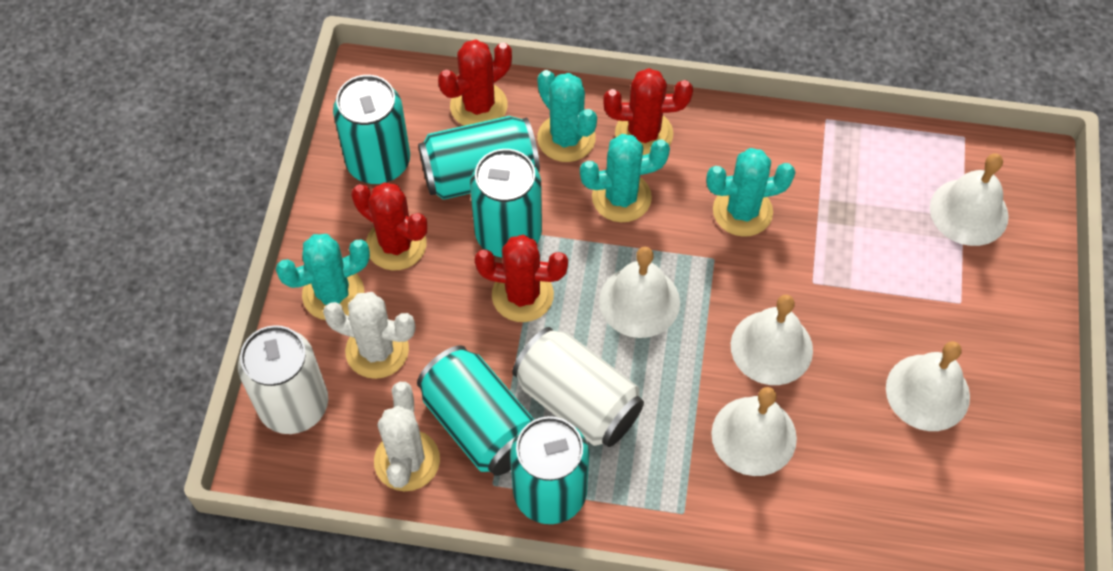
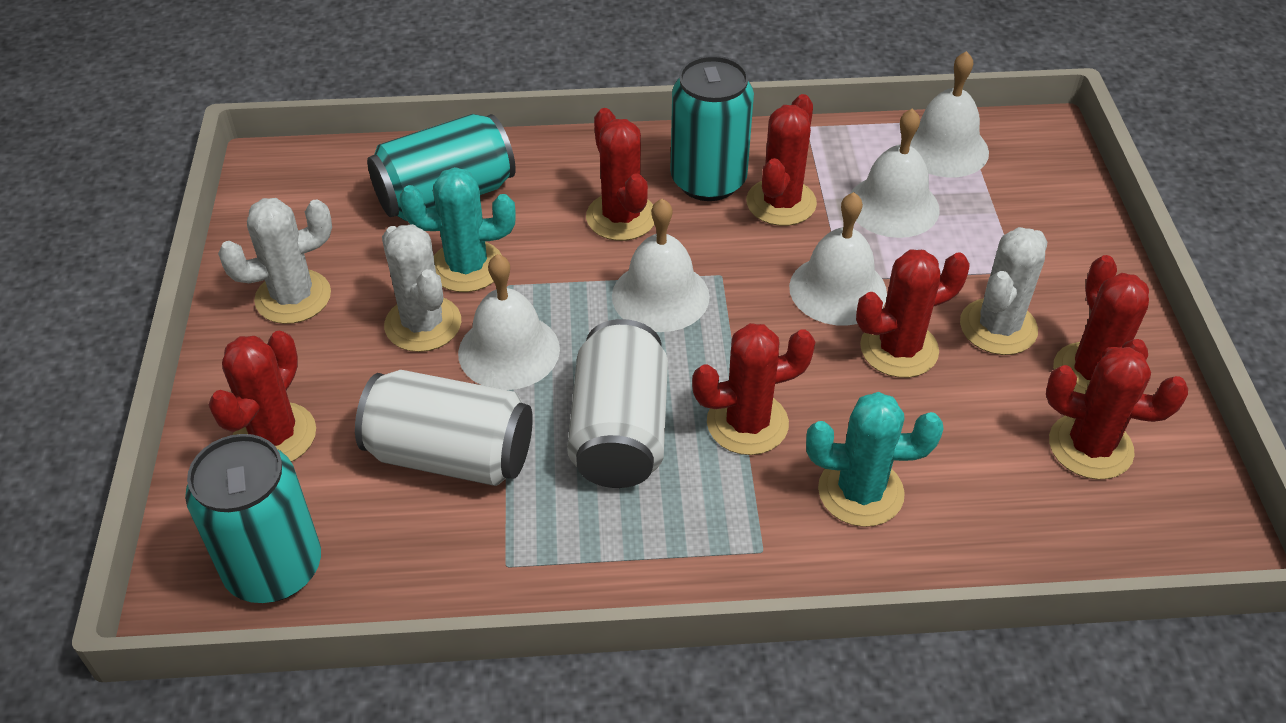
red cactus: 4 -> 7
turquoise cactus: 4 -> 2
turquoise can: 5 -> 3
white cactus: 2 -> 3

